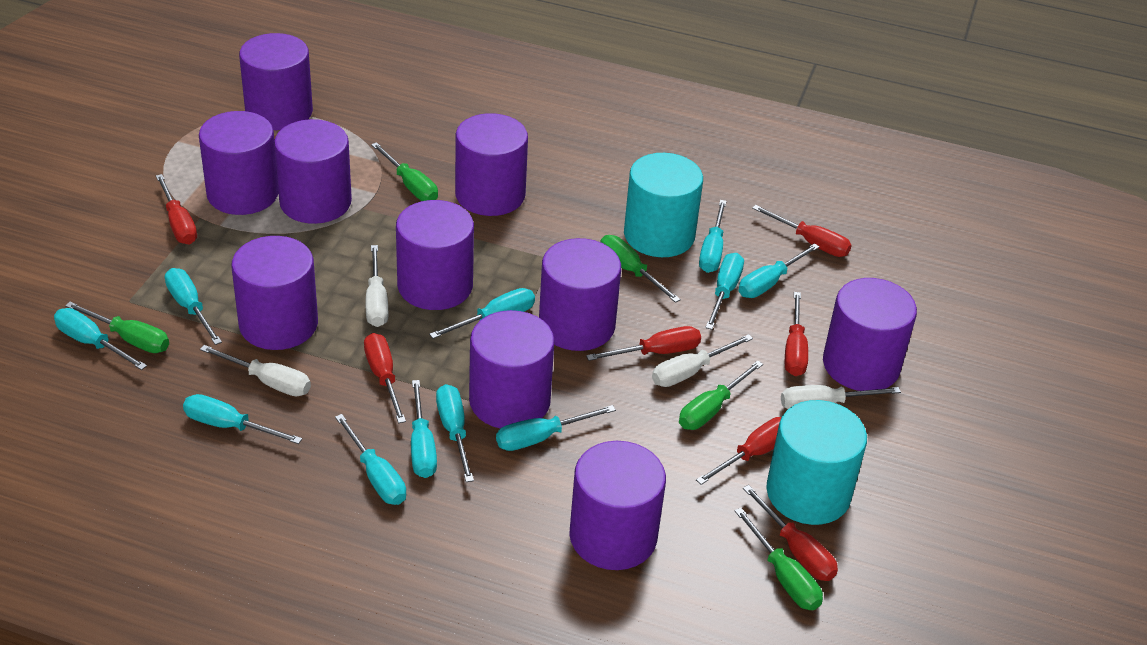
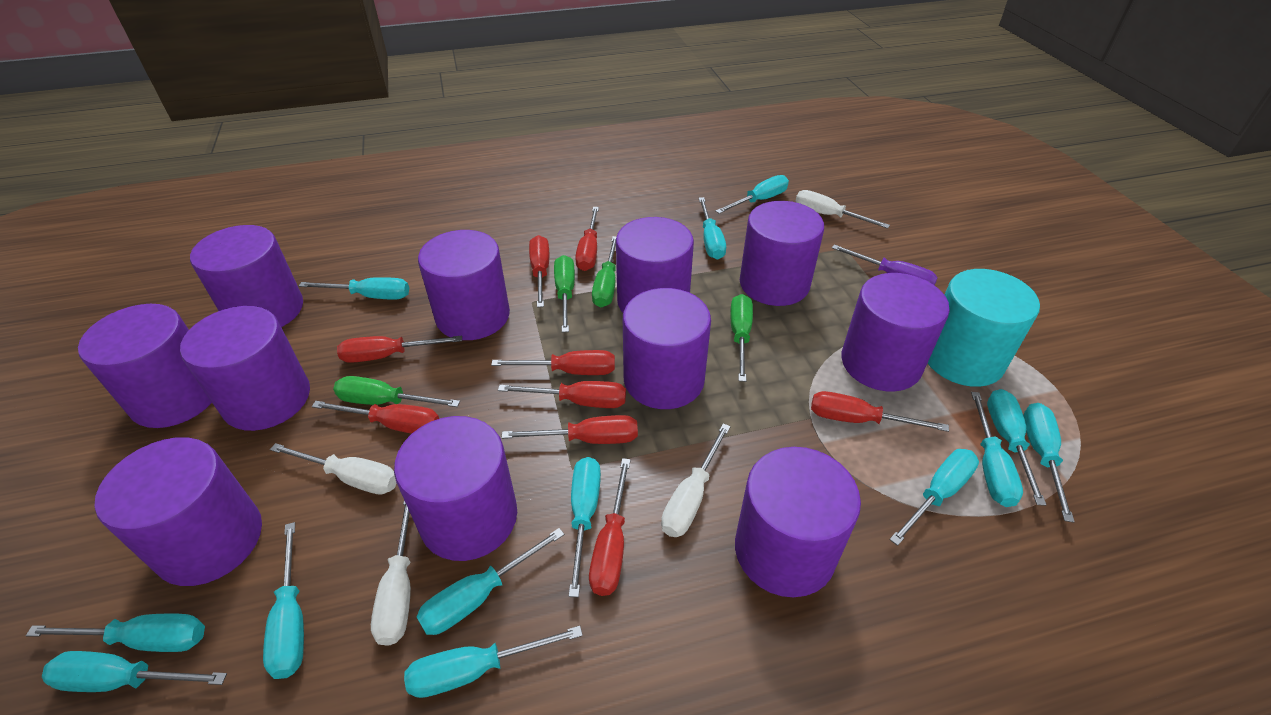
green screwdriver: 5 -> 4
purple cylinder: 10 -> 11
purple screwdriver: 0 -> 1
red screwdriver: 7 -> 9
turquoise cylinder: 2 -> 1
turquoise screwdriver: 11 -> 13

